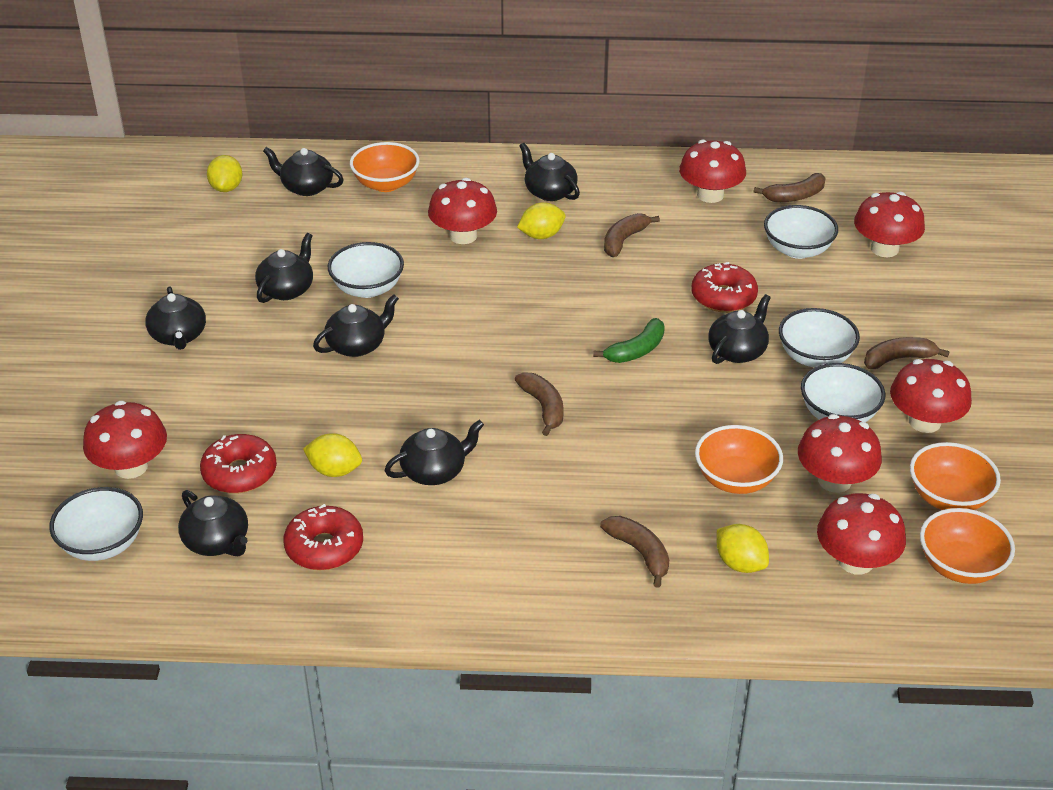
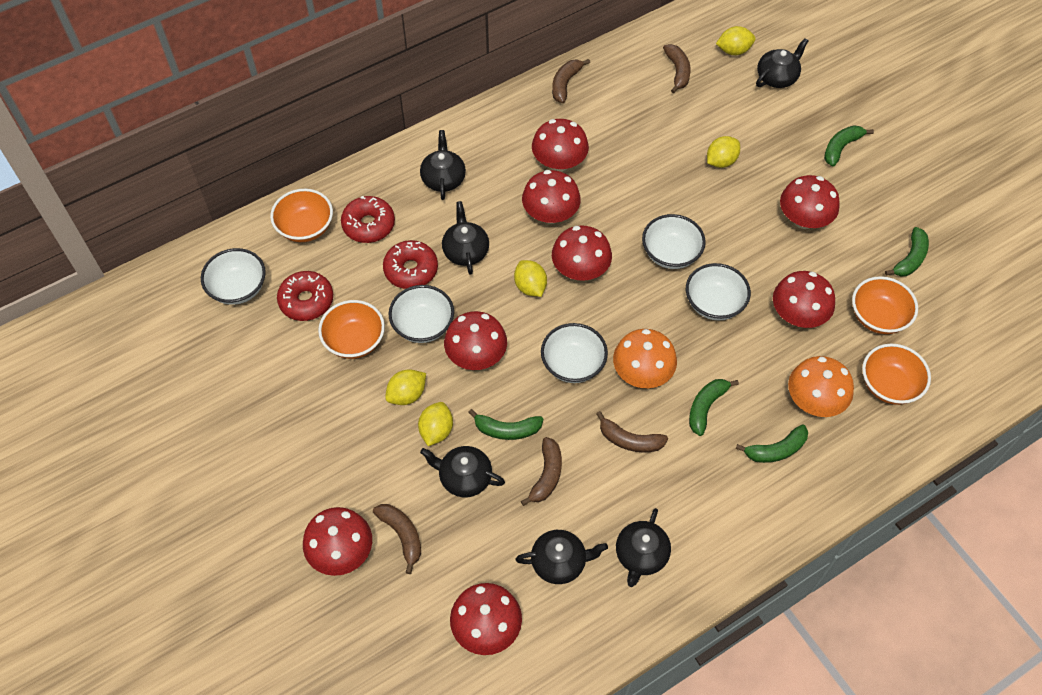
black teapot: 8 -> 6
green banana: 1 -> 5
orange mushroom: 0 -> 2
red mushroom: 7 -> 8
yellow lemon: 4 -> 5

